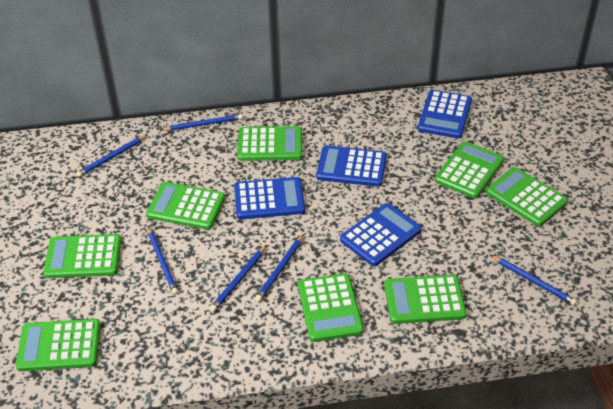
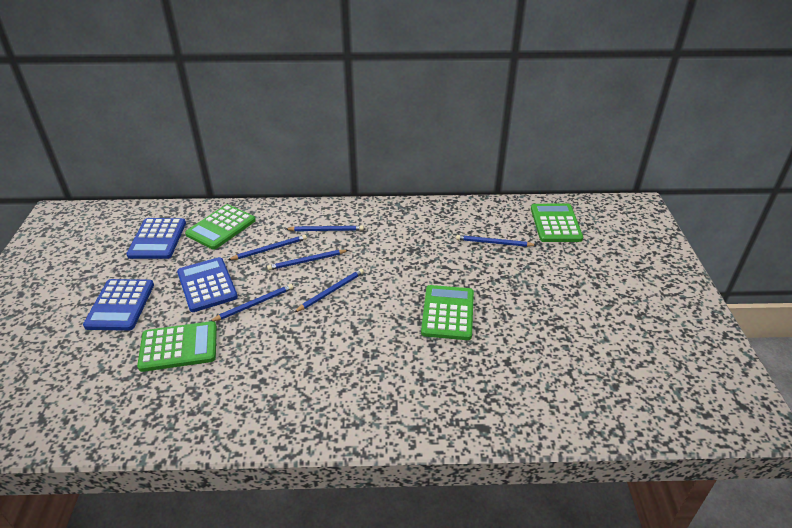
blue calculator: 4 -> 3
green calculator: 8 -> 4

